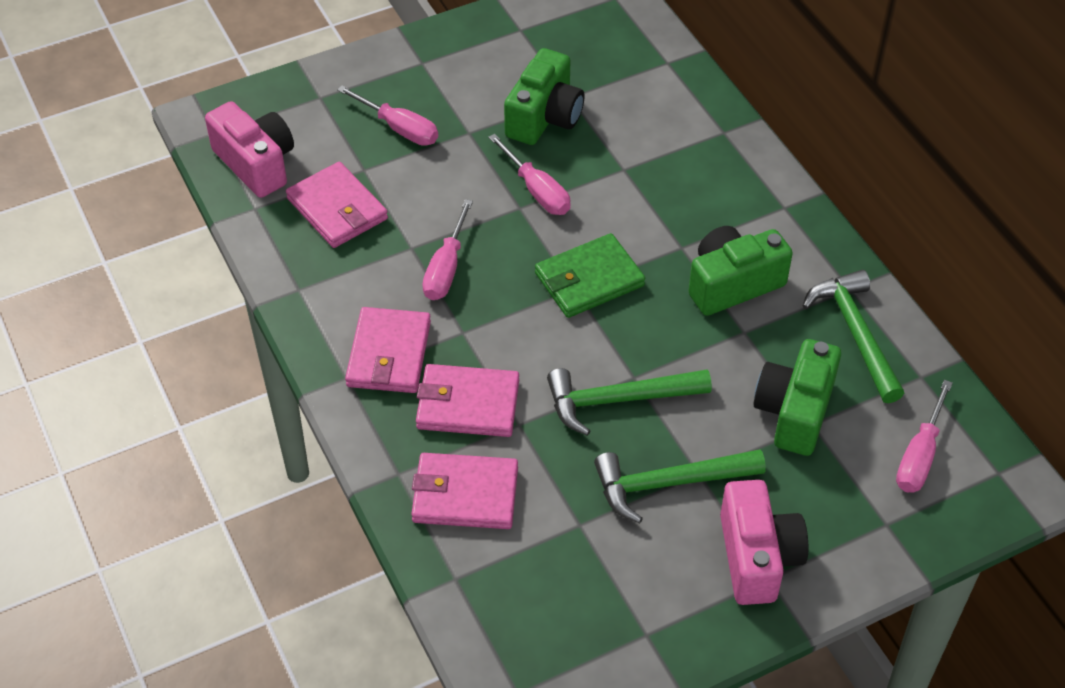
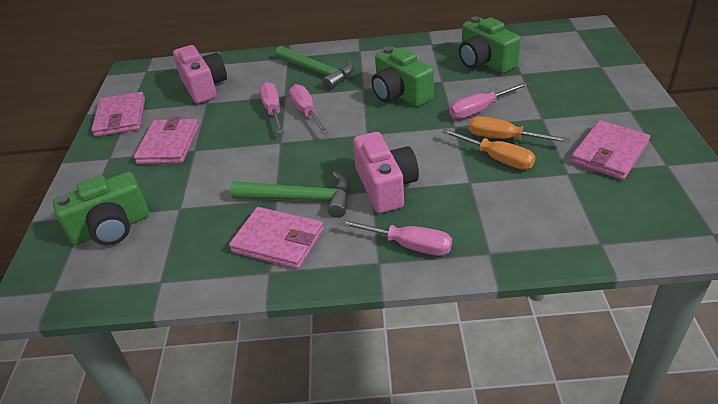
green hammer: 3 -> 2
green wallet: 1 -> 0
orange screwdriver: 0 -> 2

